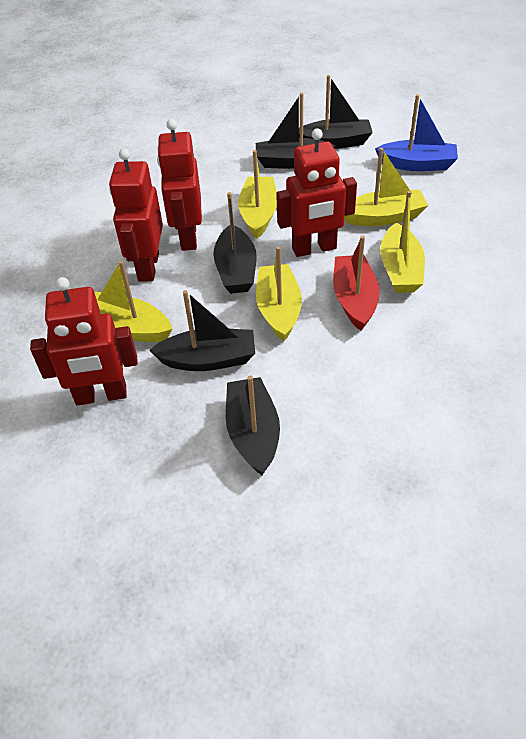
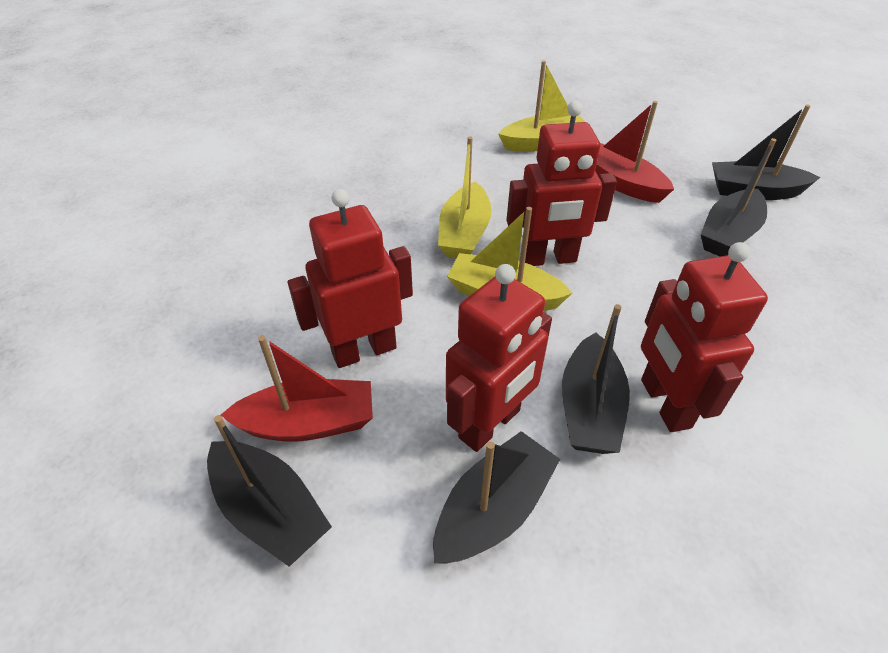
blue boat: 1 -> 0
red boat: 1 -> 2
yellow boat: 5 -> 3

